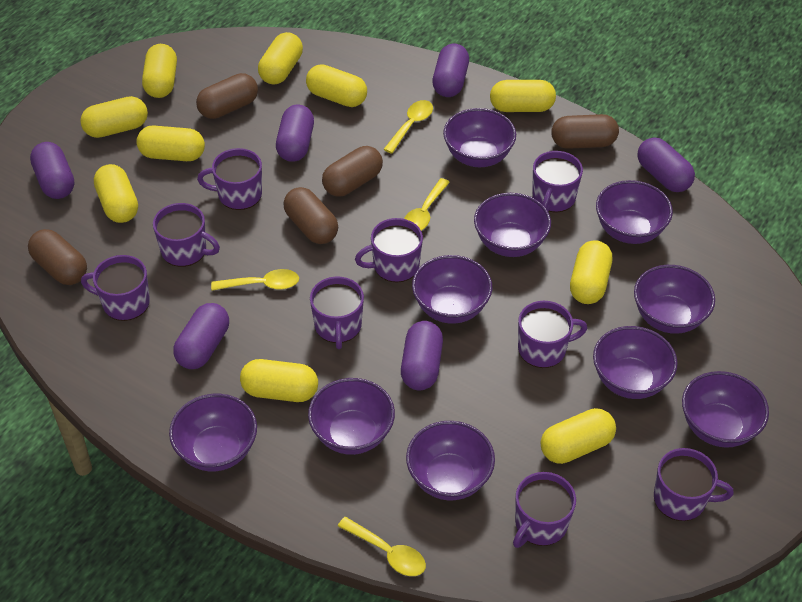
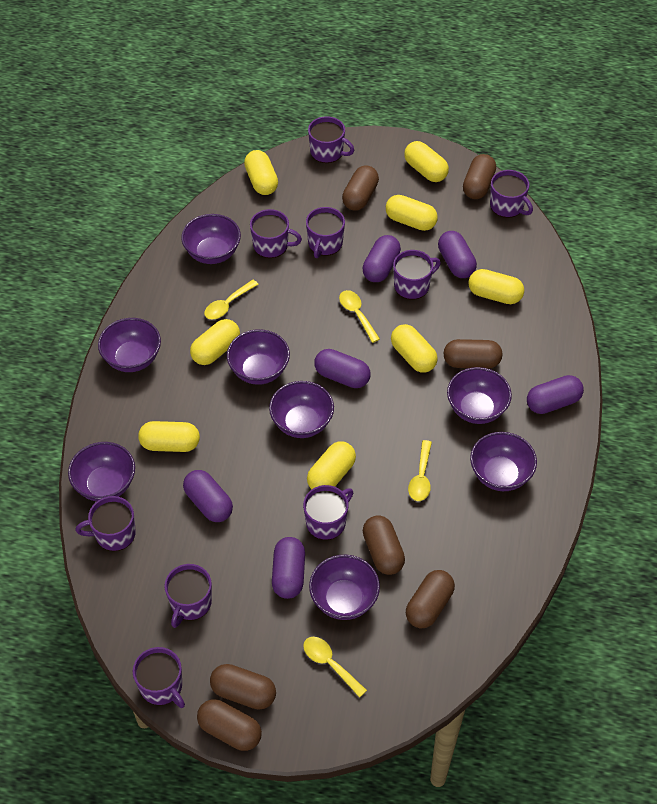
brown capsule: 5 -> 7
purple bowl: 10 -> 8
yellow capsule: 10 -> 8

